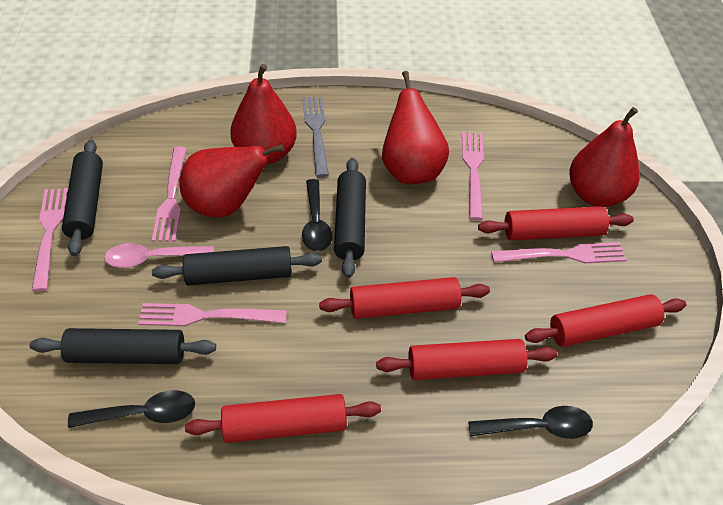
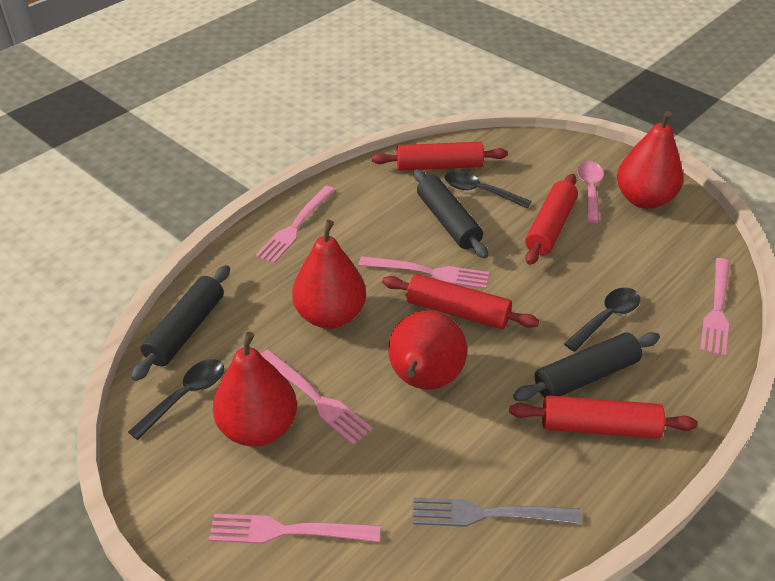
black rolling pin: 4 -> 3
red rolling pin: 5 -> 4

